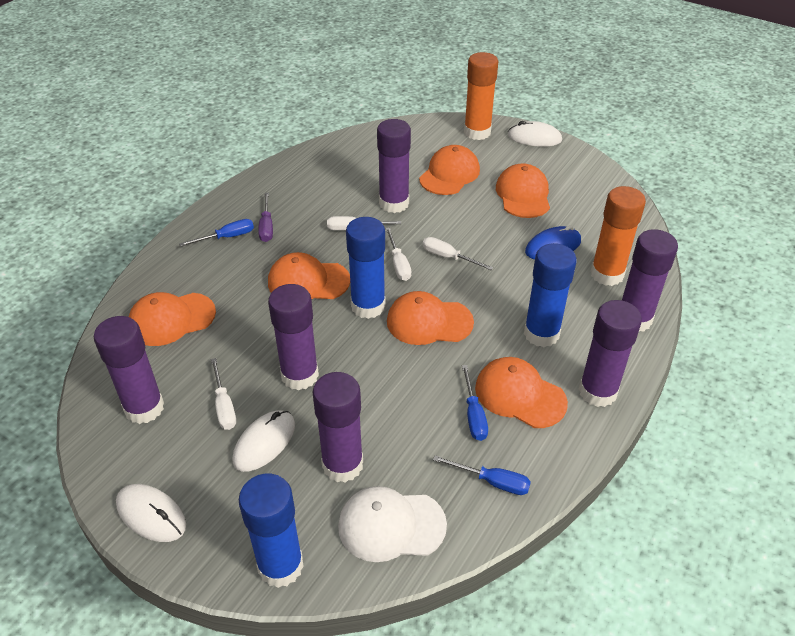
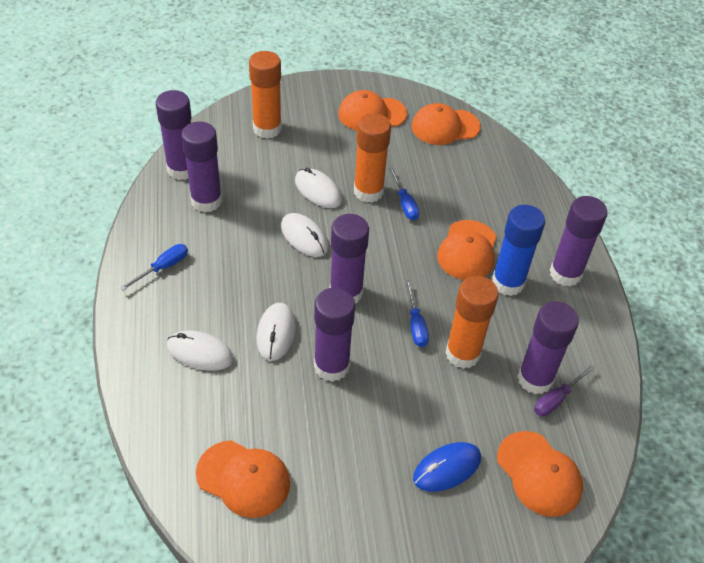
blue glue stick: 3 -> 1
orange cap: 6 -> 5
orange glue stick: 2 -> 3
white cap: 1 -> 0
white mouse: 3 -> 4
white screwdriver: 4 -> 0

